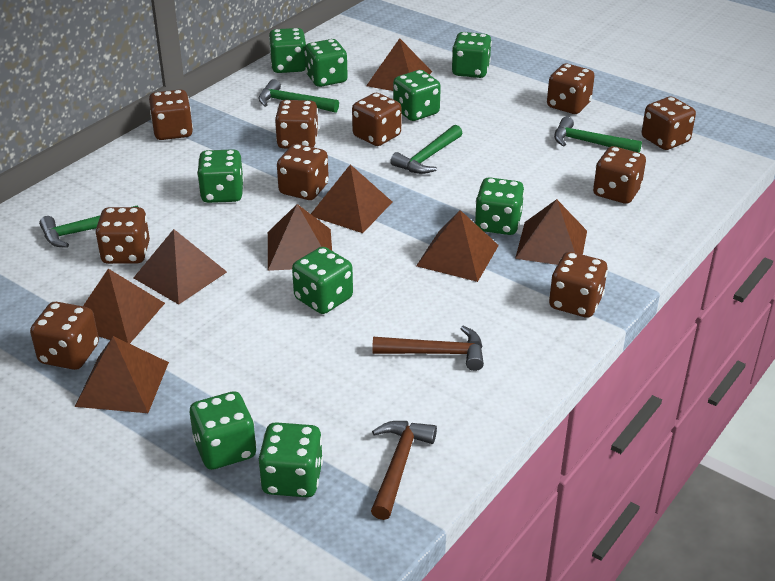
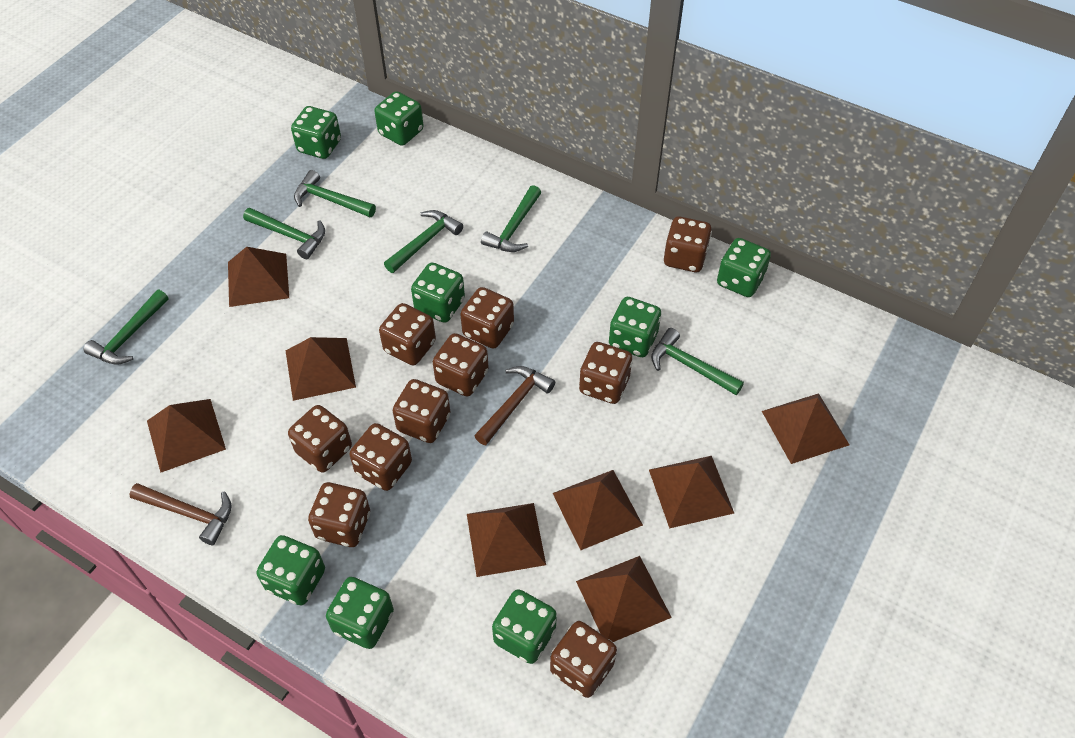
green dice: 9 -> 8
green hammer: 4 -> 6

